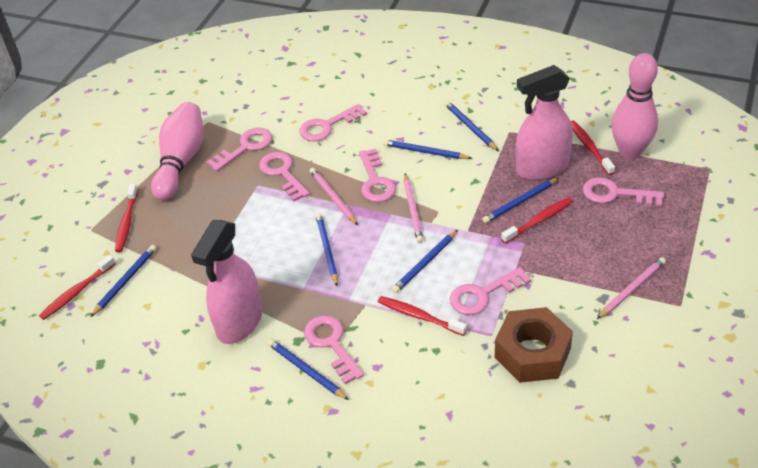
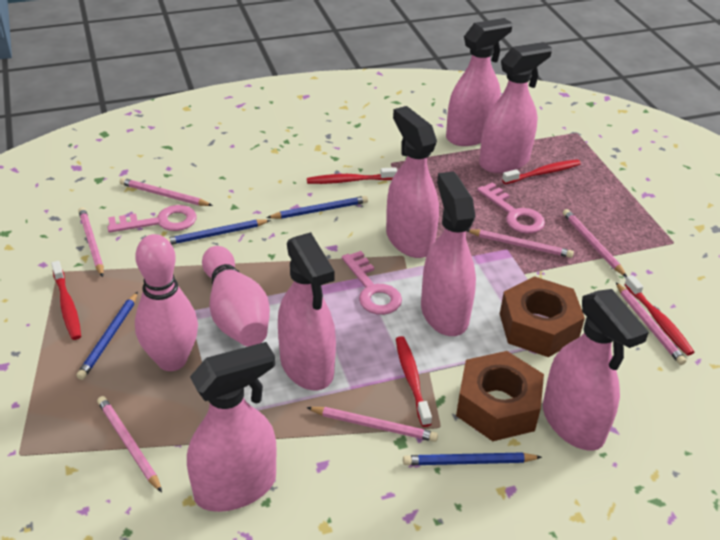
blue pencil: 7 -> 4
brown nut: 1 -> 2
pink key: 7 -> 3
pink pencil: 3 -> 7
pink spray bottle: 2 -> 7

